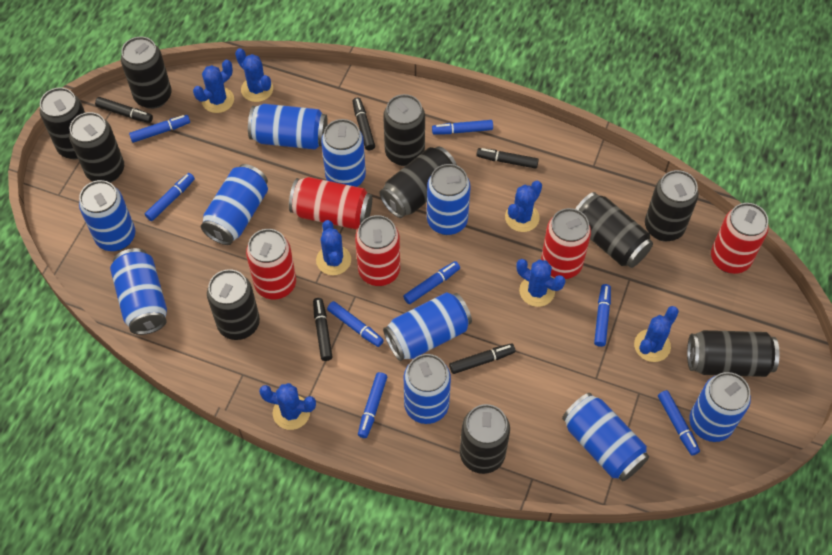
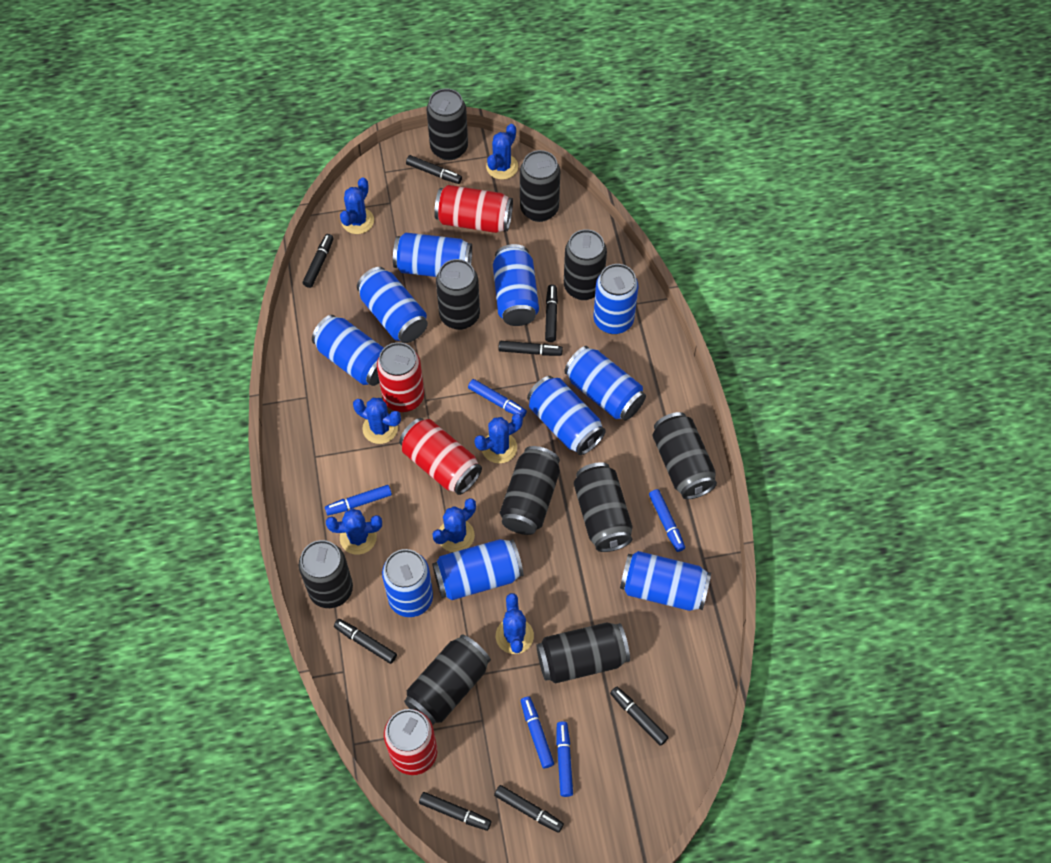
black marker: 5 -> 8
blue marker: 8 -> 5
red can: 5 -> 4

